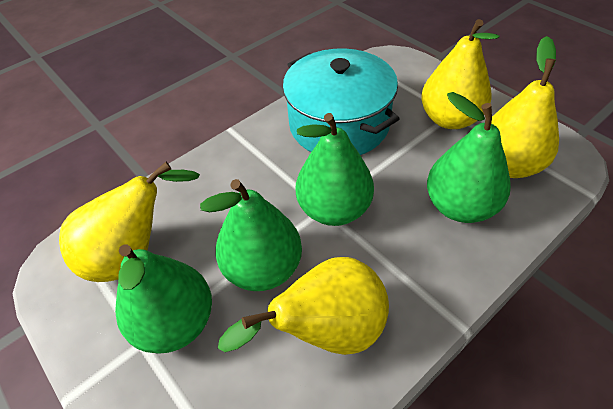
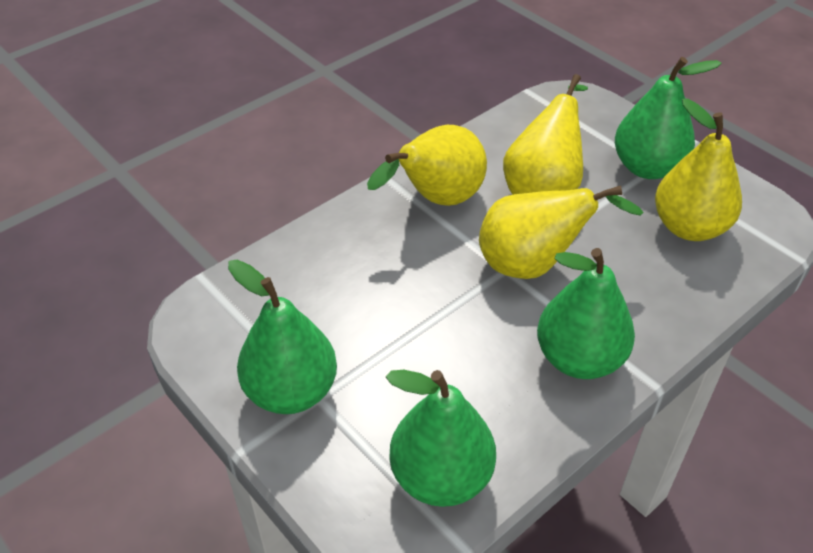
turquoise pot: 1 -> 0

